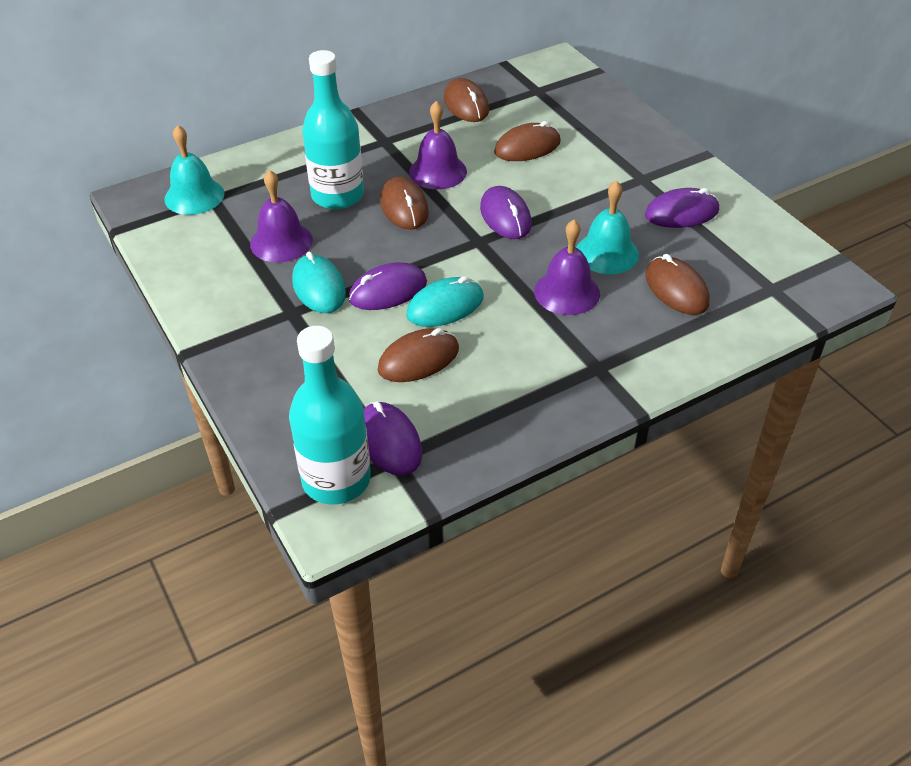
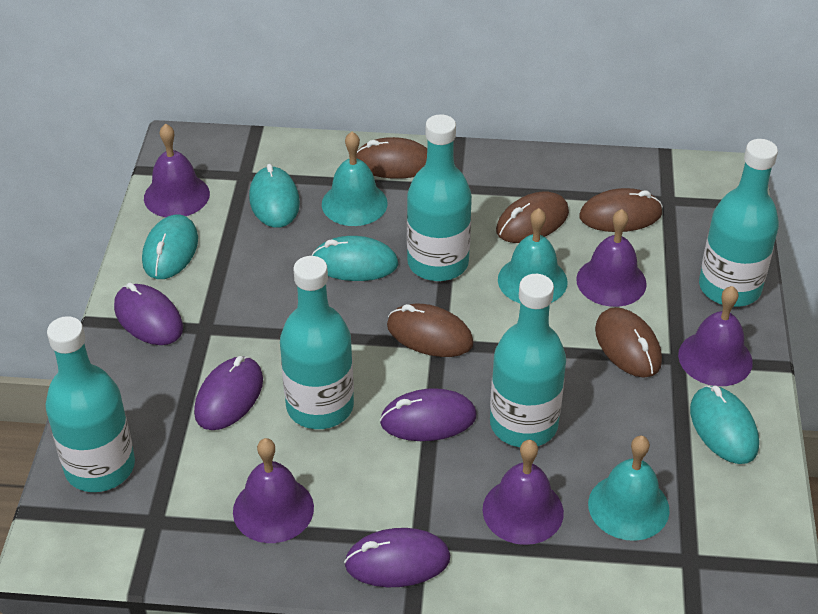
purple bell: 3 -> 5
turquoise bell: 2 -> 3
turquoise bottle: 2 -> 5
turquoise mouse: 2 -> 4

